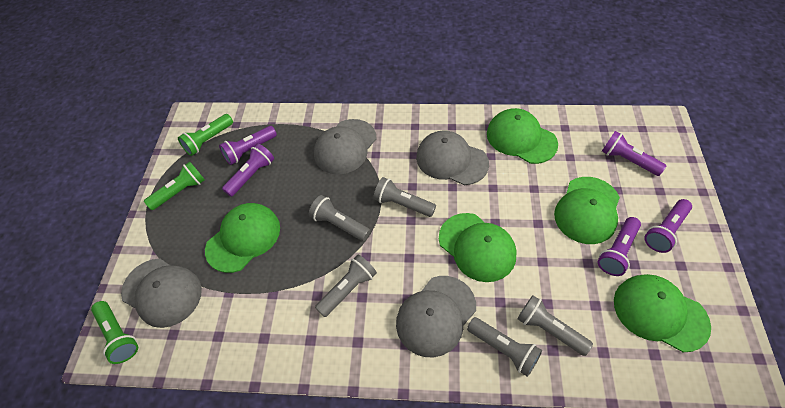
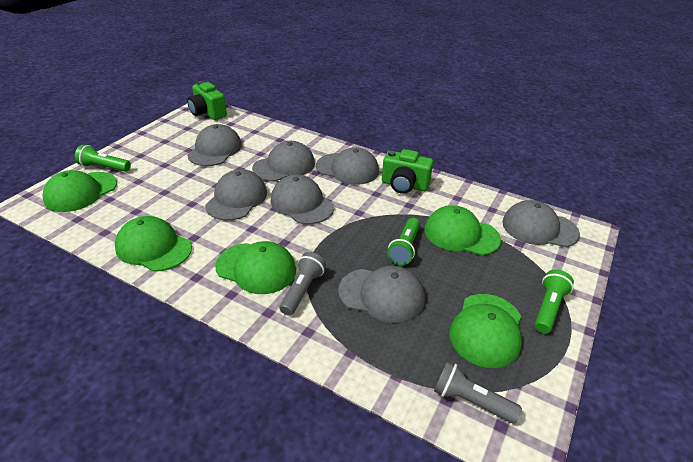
green camera: 0 -> 2
grey cap: 4 -> 7
grey flashlight: 5 -> 2
purple flashlight: 5 -> 0

